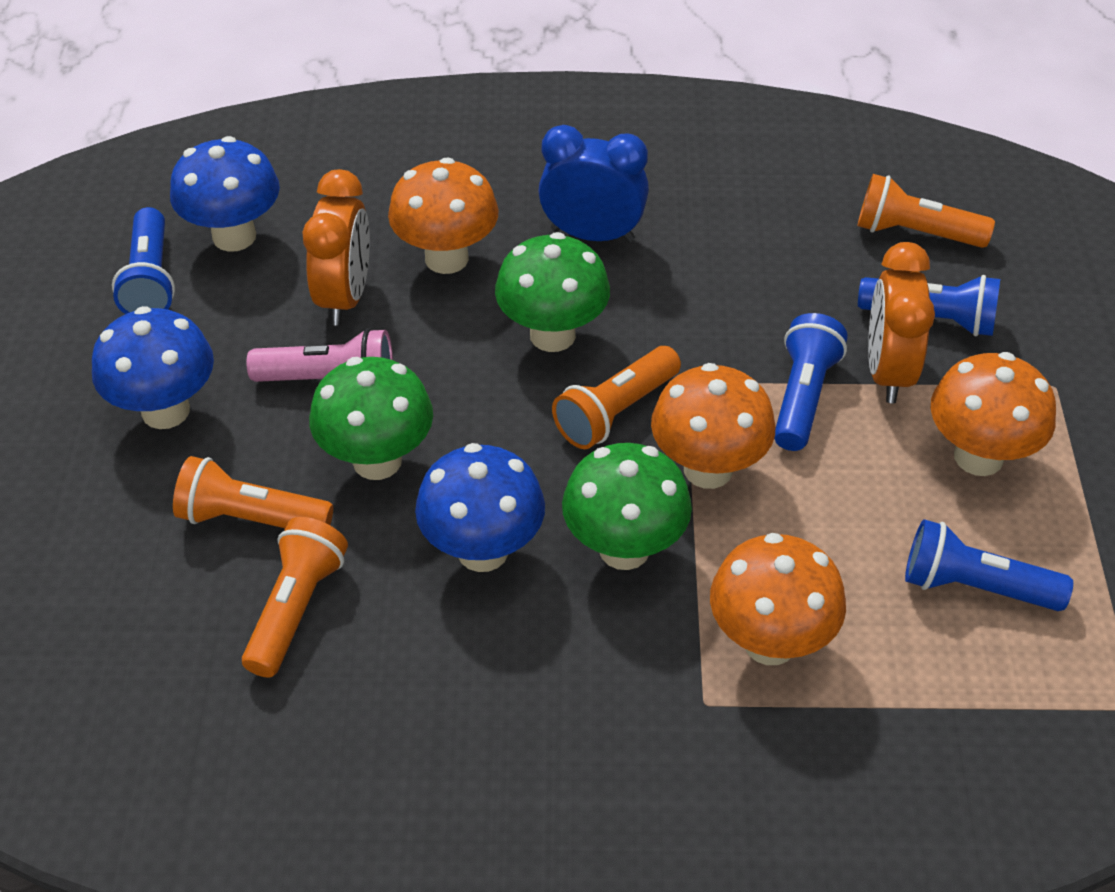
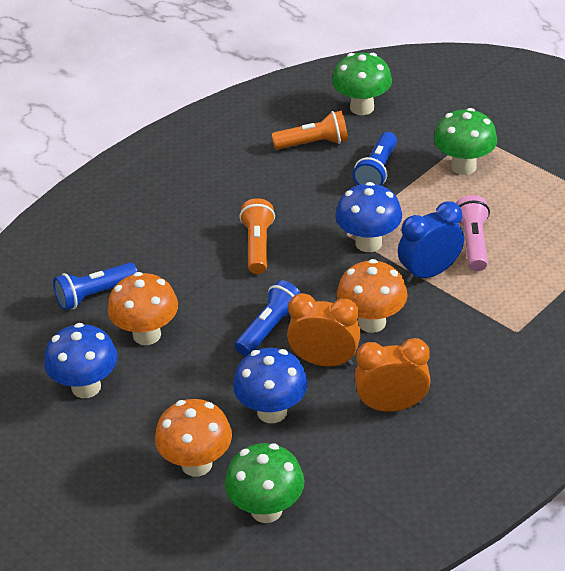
blue flashlight: 4 -> 3
orange flashlight: 4 -> 2
orange mushroom: 4 -> 3

